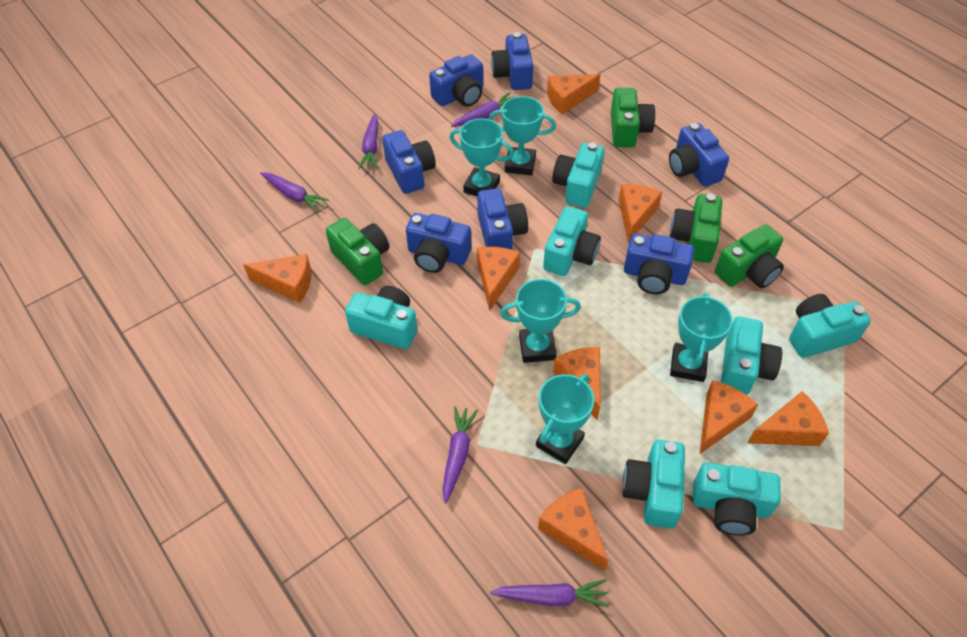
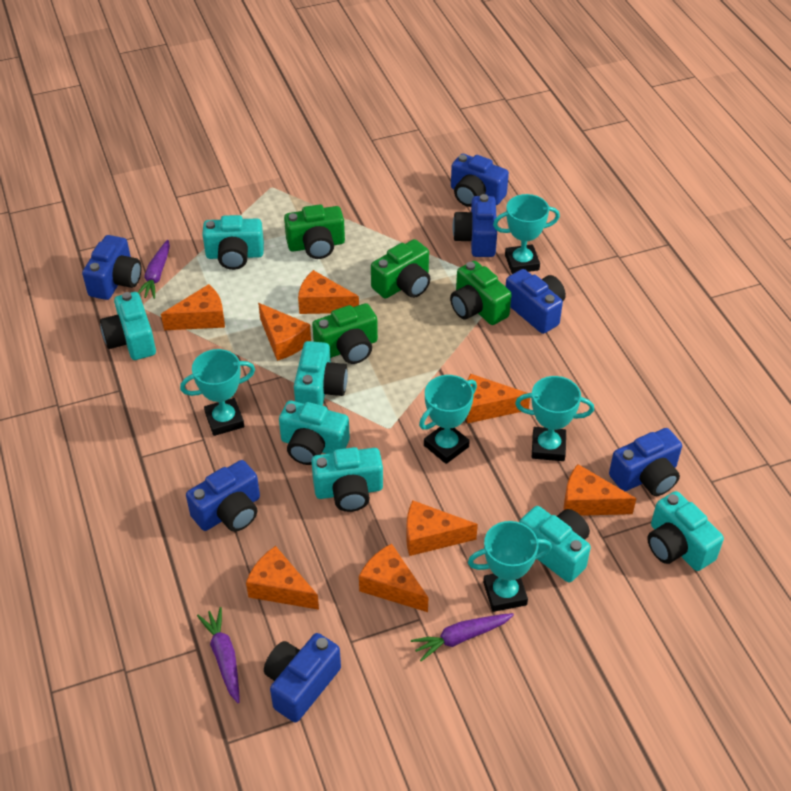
purple carrot: 5 -> 3

